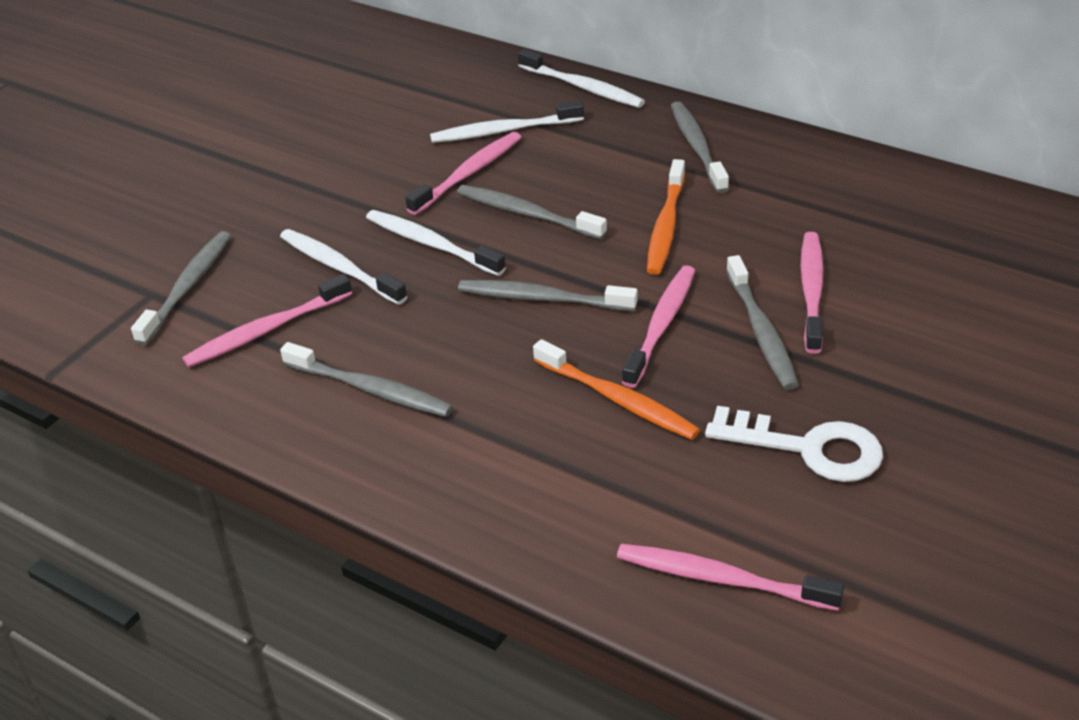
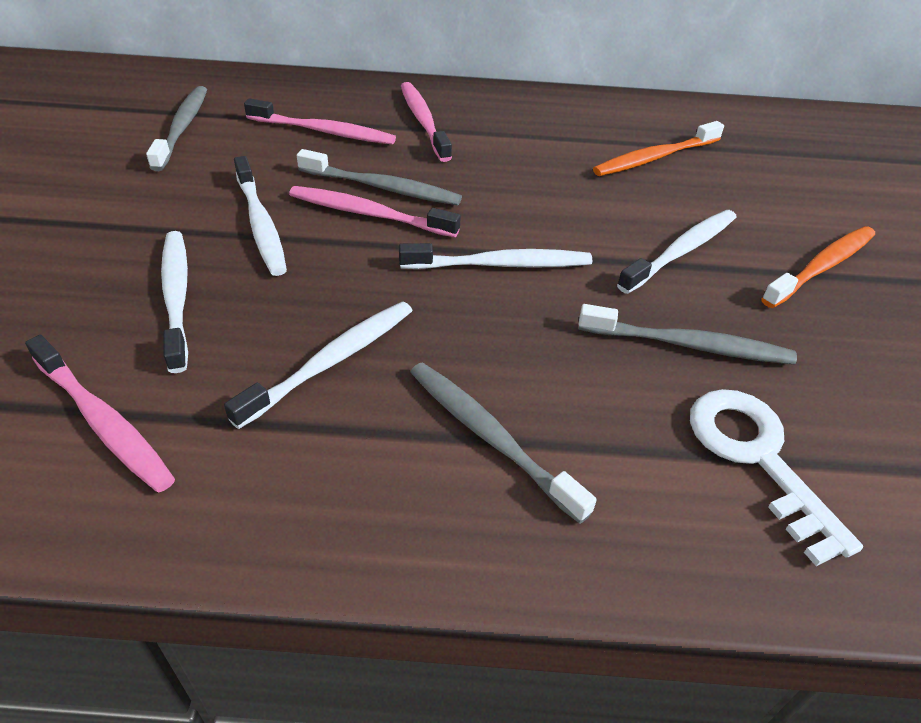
grey toothbrush: 6 -> 4
pink toothbrush: 5 -> 4
white toothbrush: 4 -> 5

